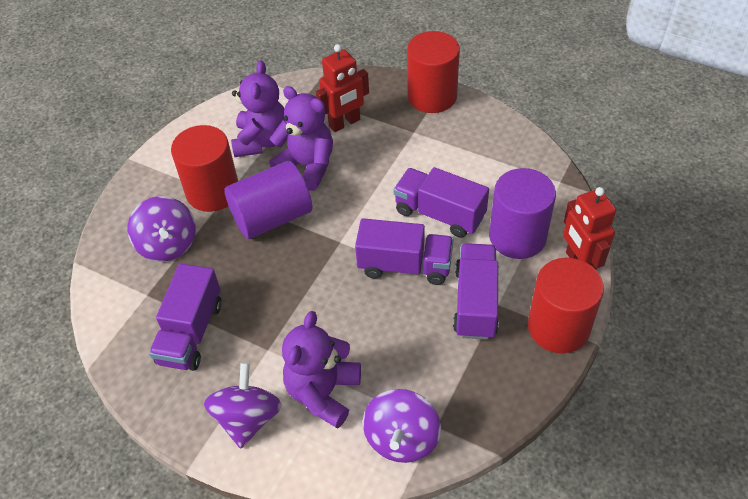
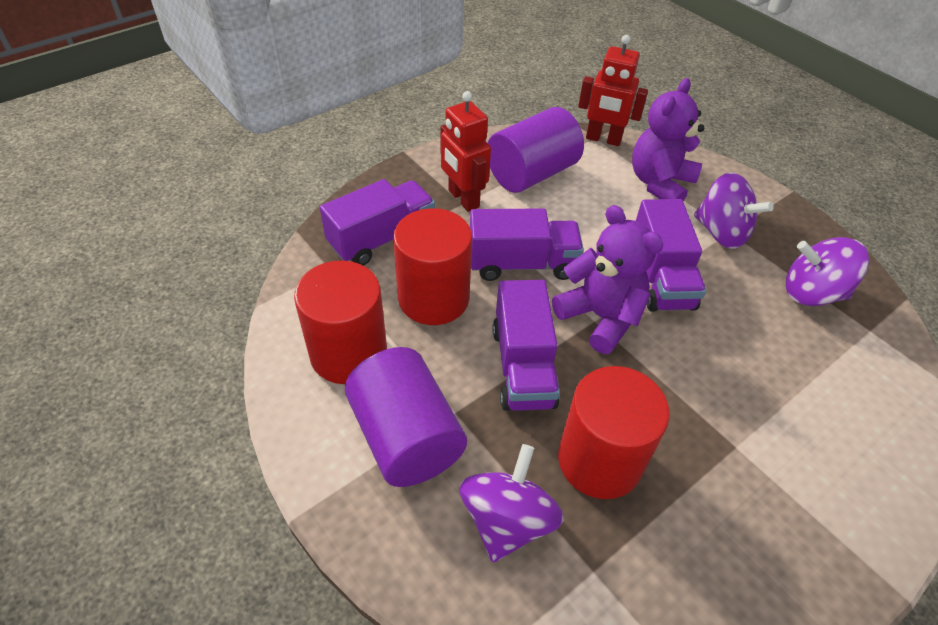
purple teddy bear: 3 -> 2

